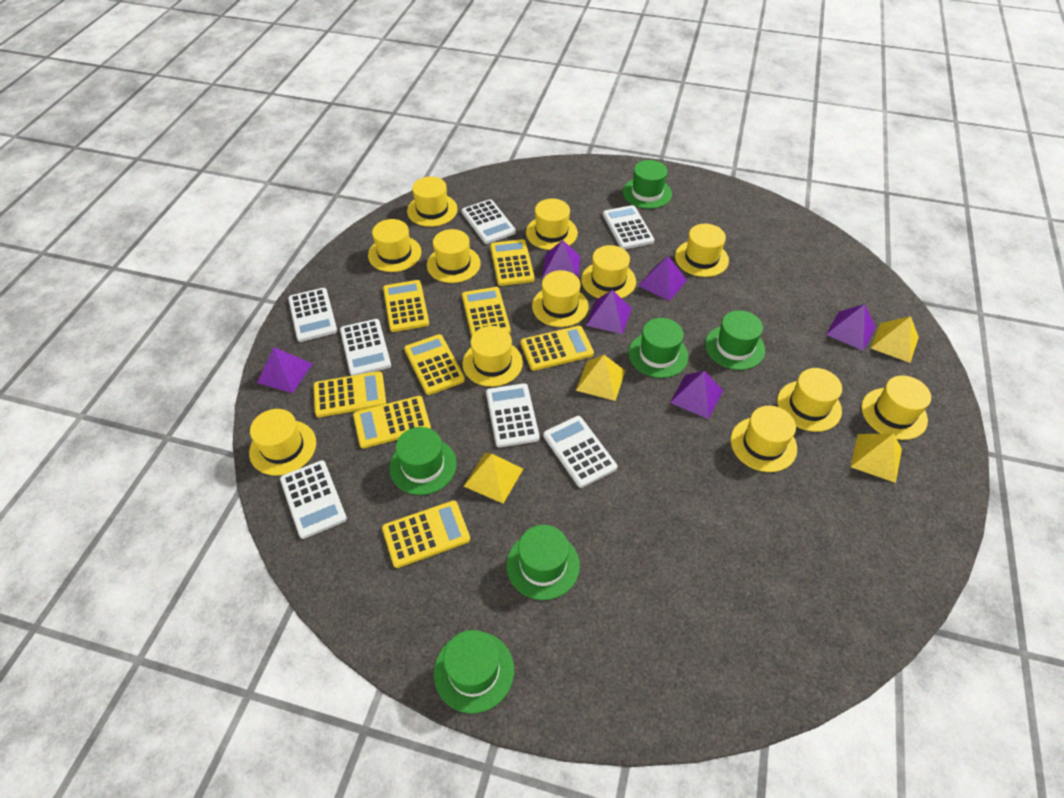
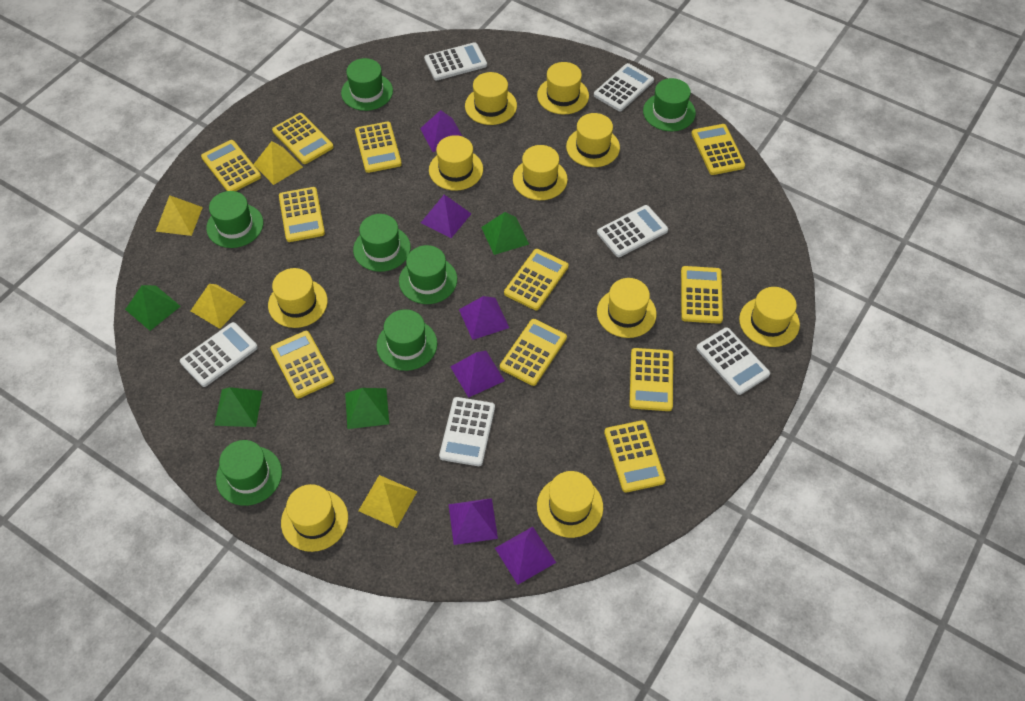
green hat: 6 -> 7
green pyramid: 0 -> 4
white calculator: 7 -> 6
yellow calculator: 8 -> 11
yellow hat: 12 -> 10

